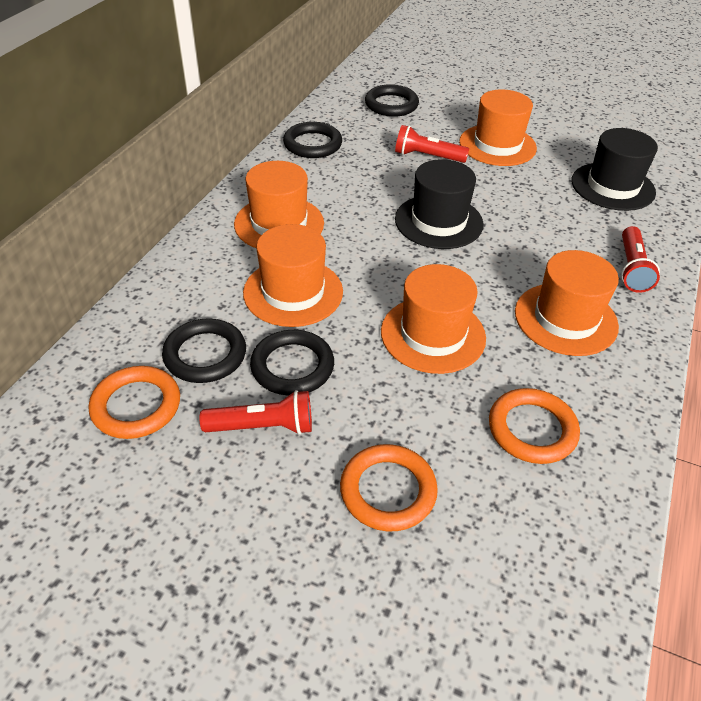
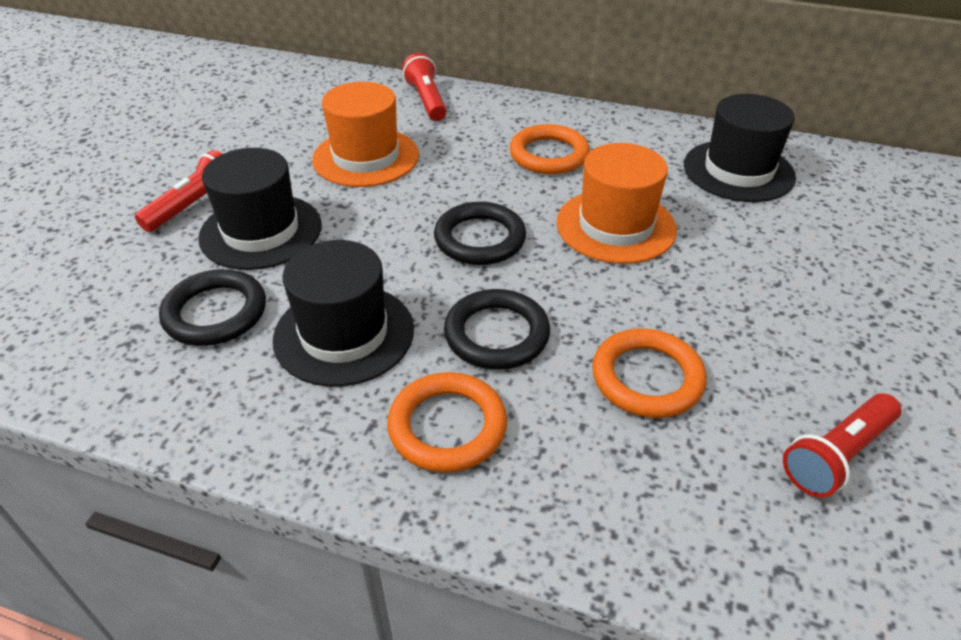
black hat: 2 -> 3
black ring: 4 -> 3
orange hat: 5 -> 2

